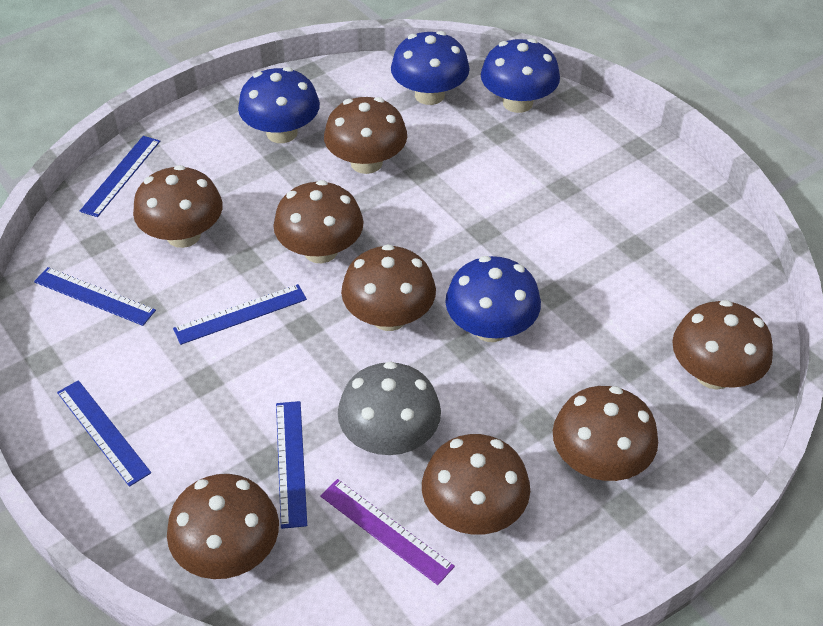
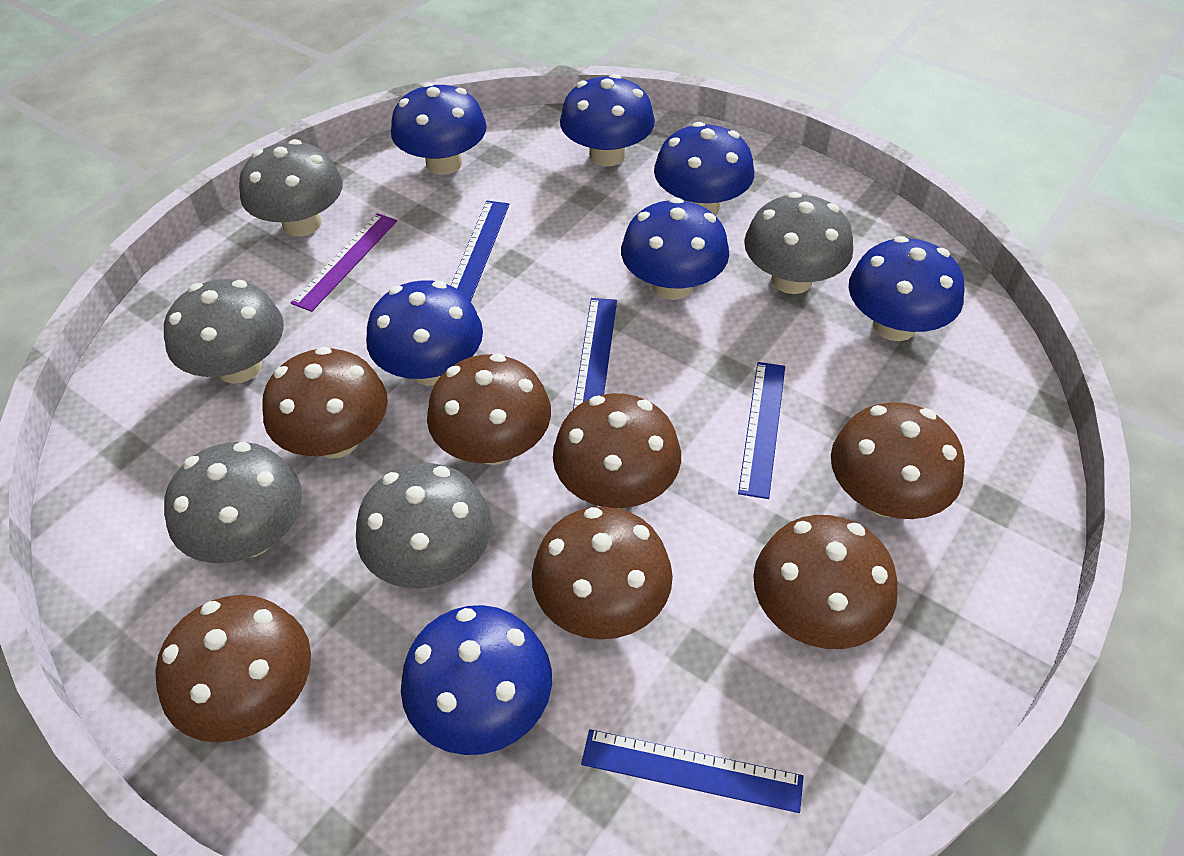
blue mushroom: 4 -> 7
blue ruler: 5 -> 4
brown mushroom: 8 -> 7
grey mushroom: 1 -> 5

